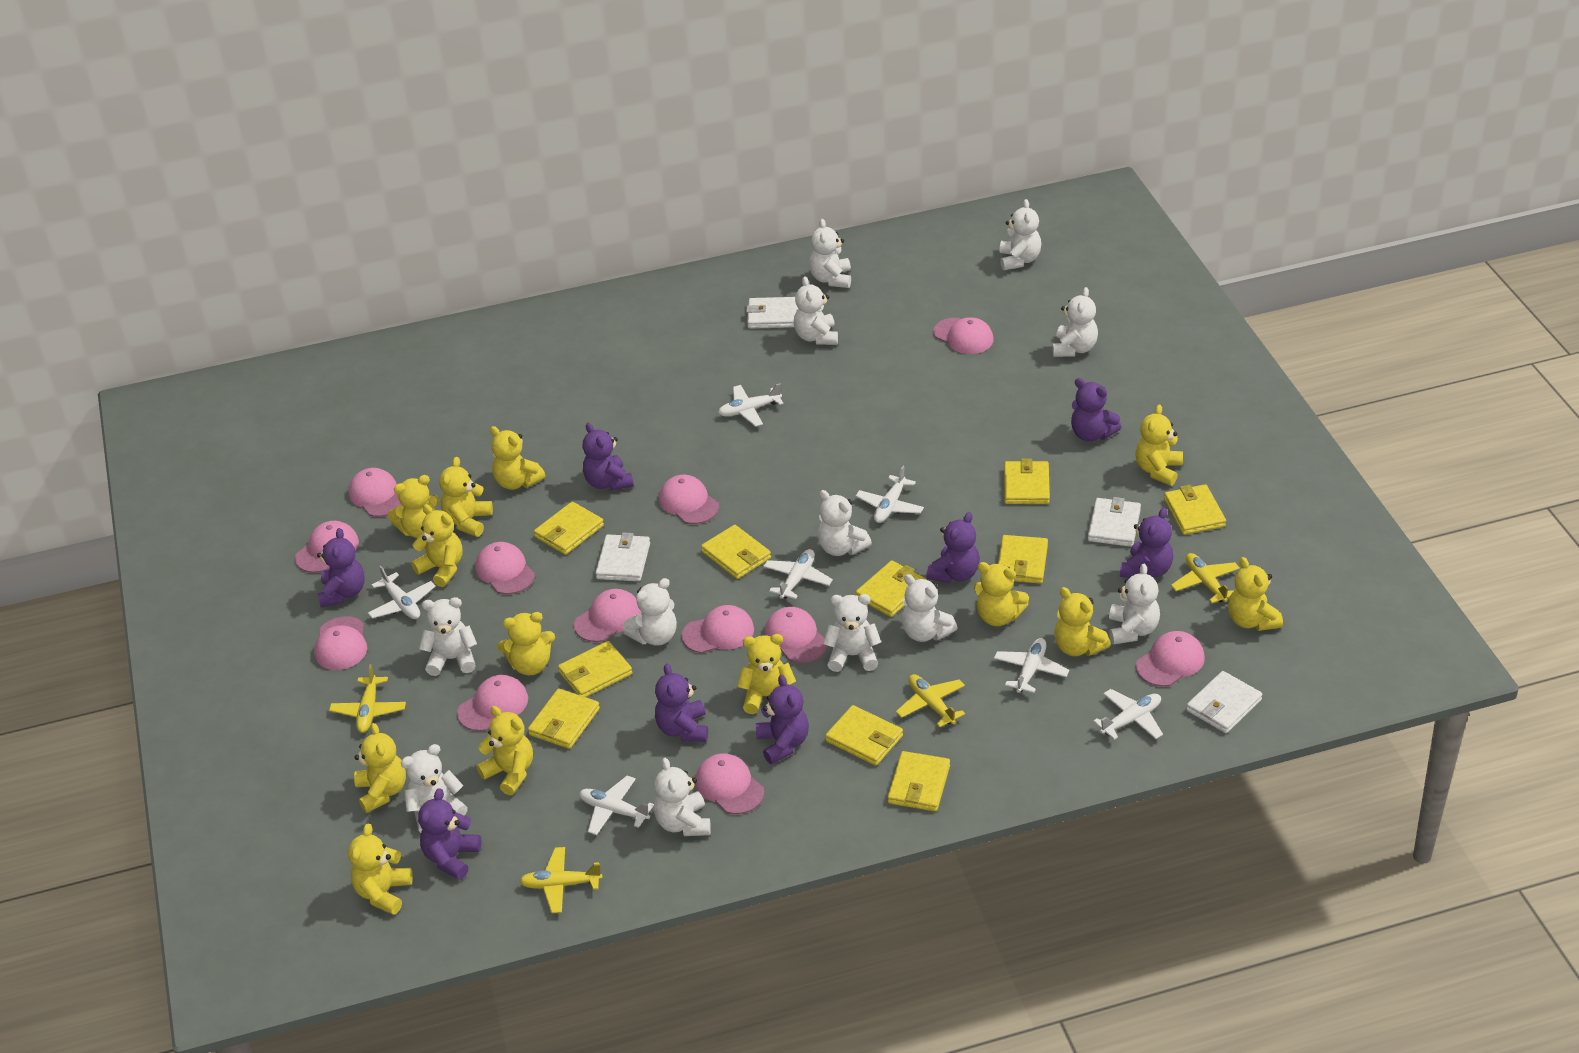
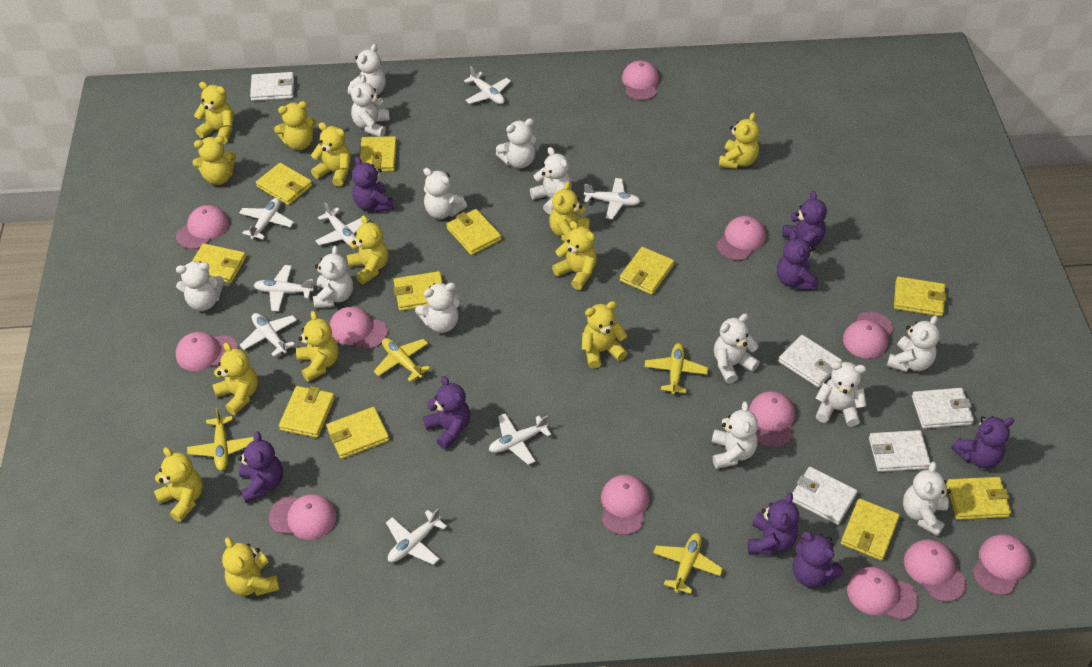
white plane: 7 -> 8
white teddy bear: 12 -> 13
white wallet: 4 -> 5
yellow wallet: 10 -> 11

